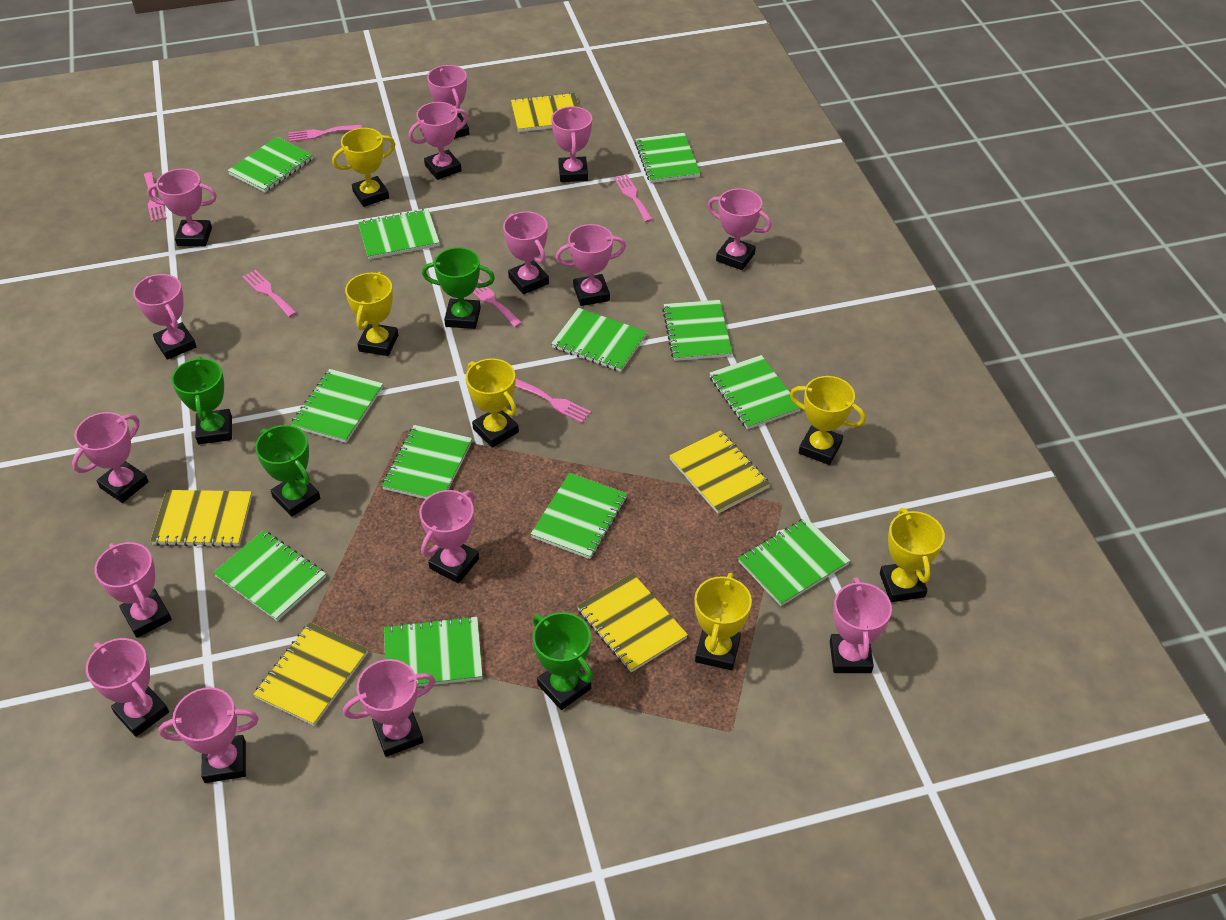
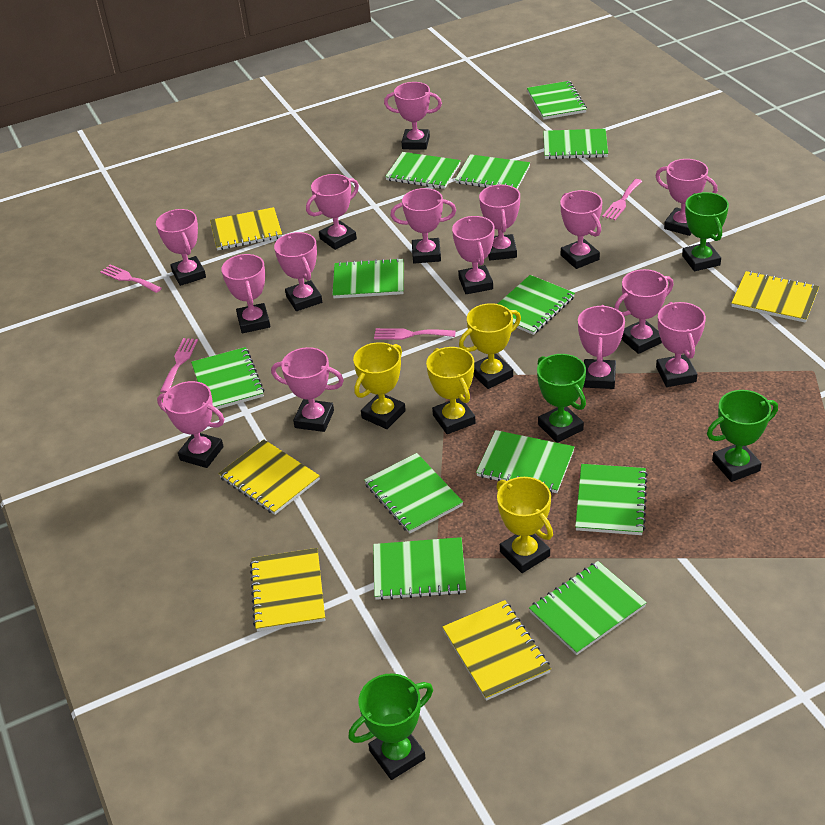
pink fork: 6 -> 4
yellow trophy: 6 -> 4

